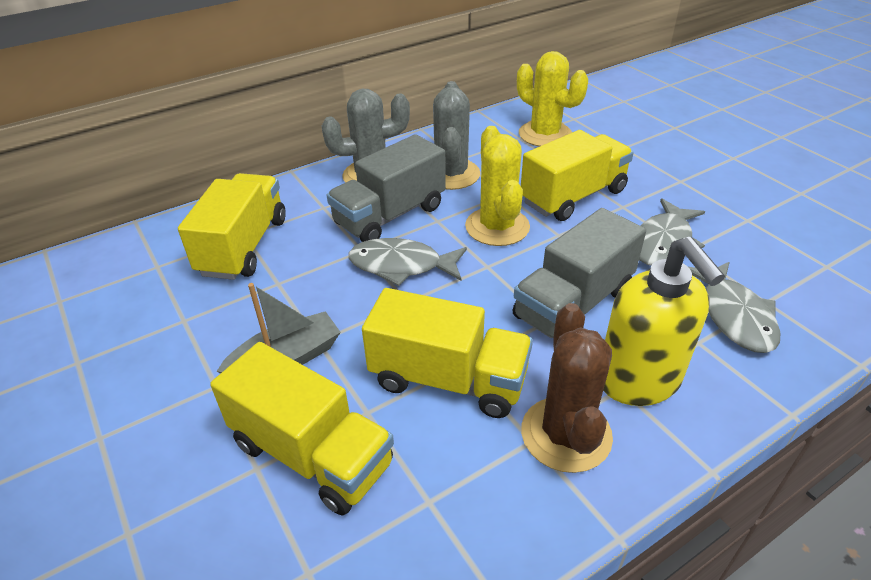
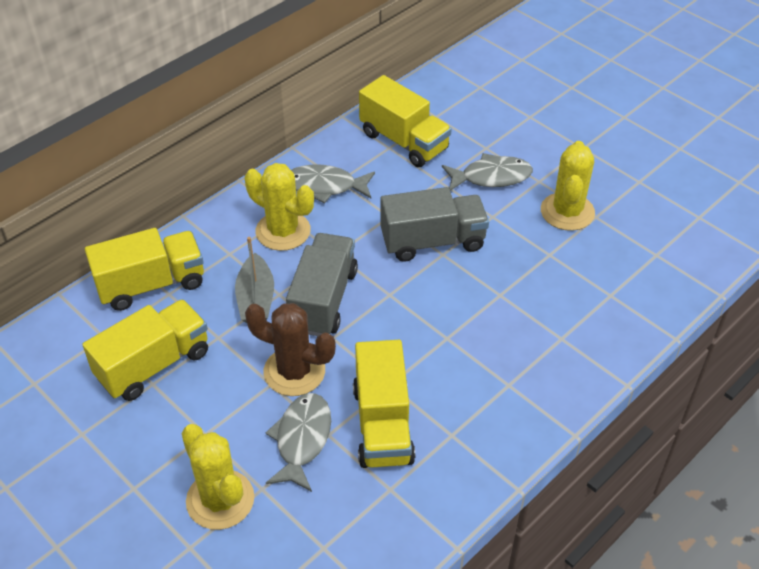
grey cactus: 2 -> 0
yellow cactus: 2 -> 3
yellow soap dispenser: 1 -> 0

